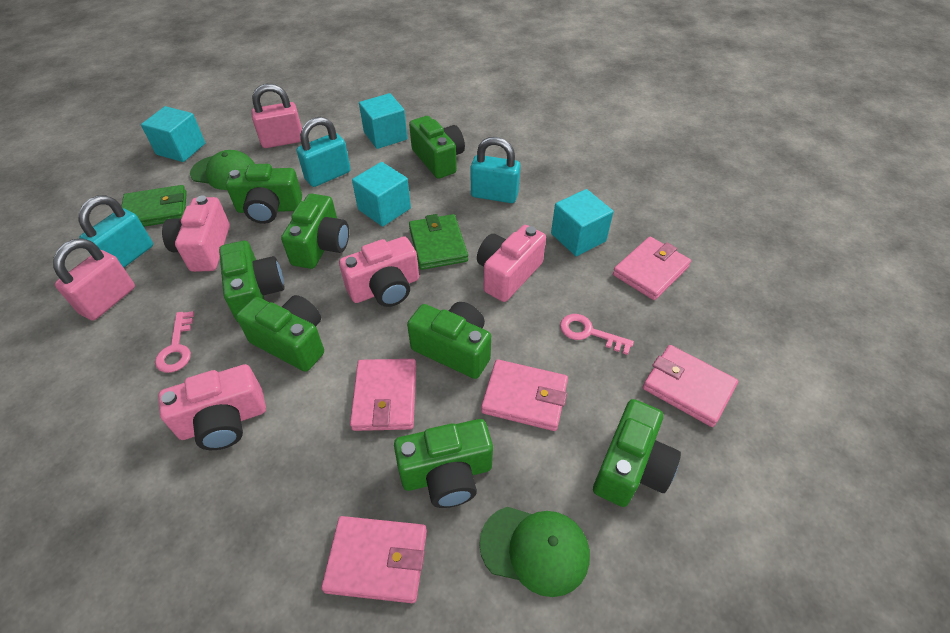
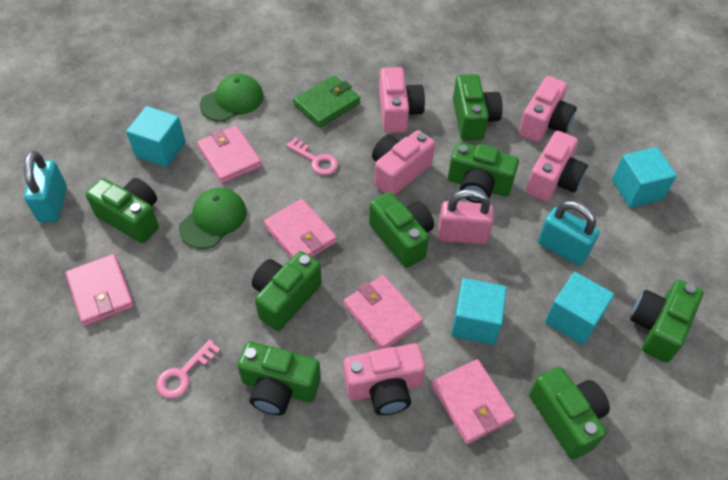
green wallet: 2 -> 1
pink camera: 4 -> 5
pink padlock: 2 -> 1
turquoise padlock: 3 -> 2

